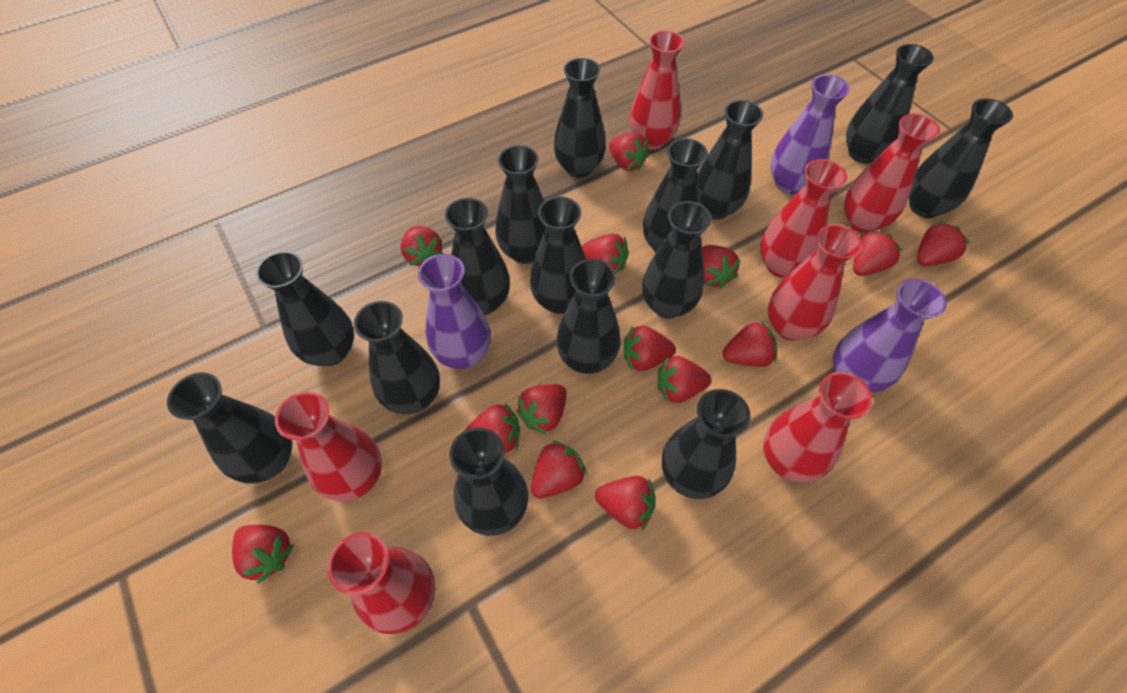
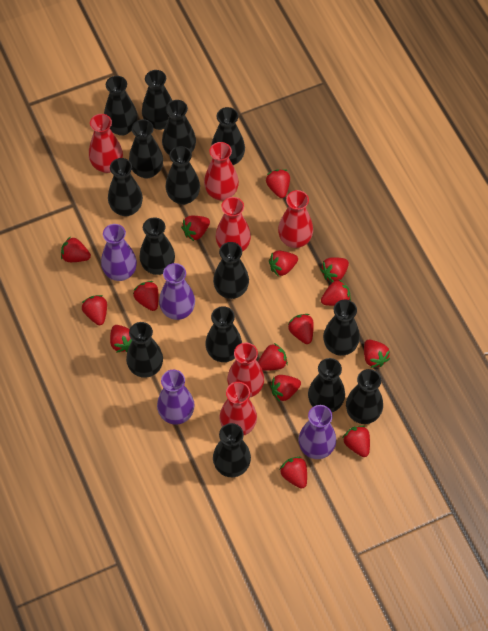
purple vase: 3 -> 4
red strawberry: 14 -> 15
red vase: 7 -> 6

